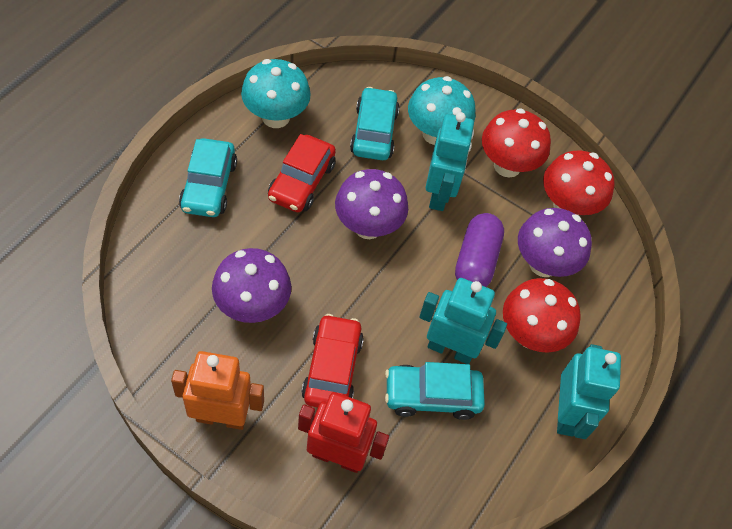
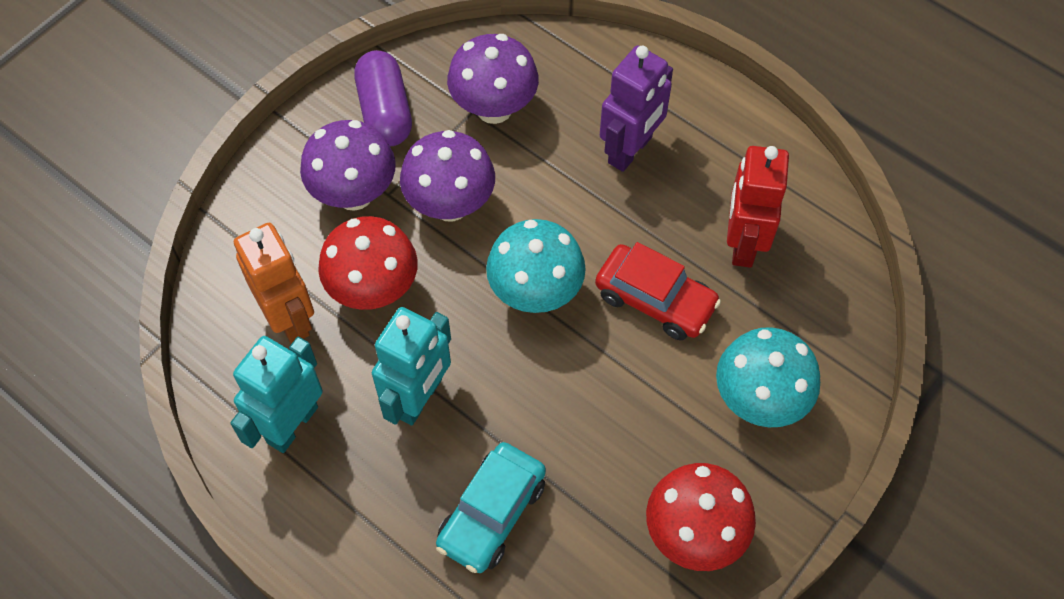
purple robot: 0 -> 1
red car: 2 -> 1
red mushroom: 3 -> 2
turquoise car: 3 -> 1
turquoise robot: 3 -> 2

